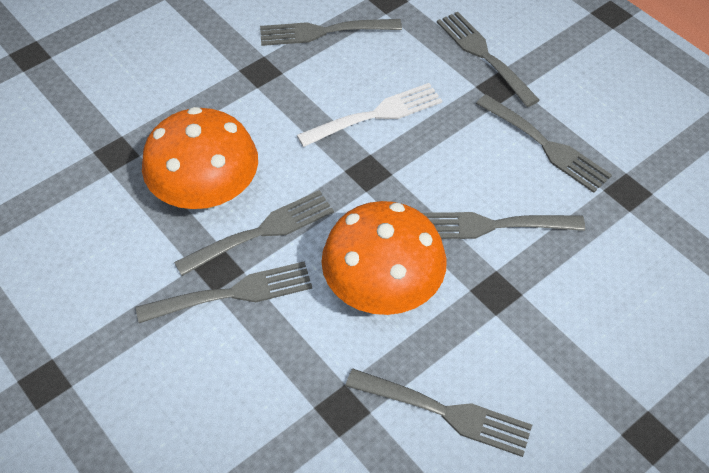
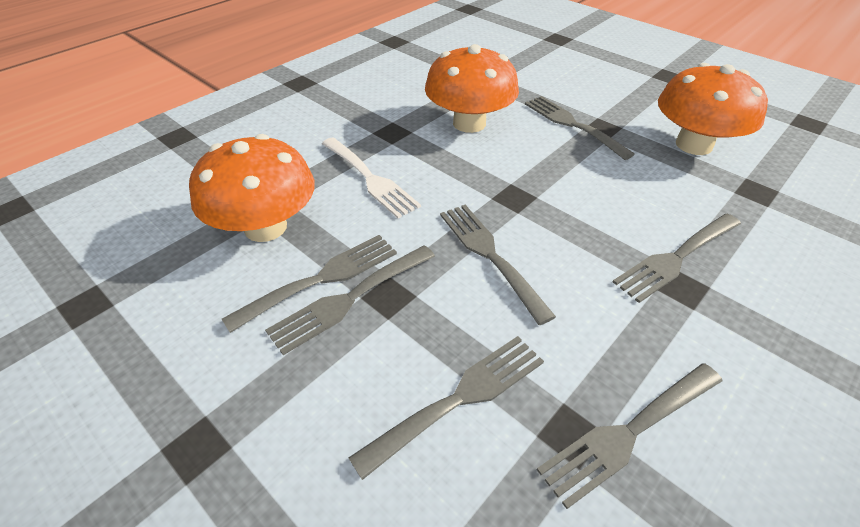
orange mushroom: 2 -> 3

